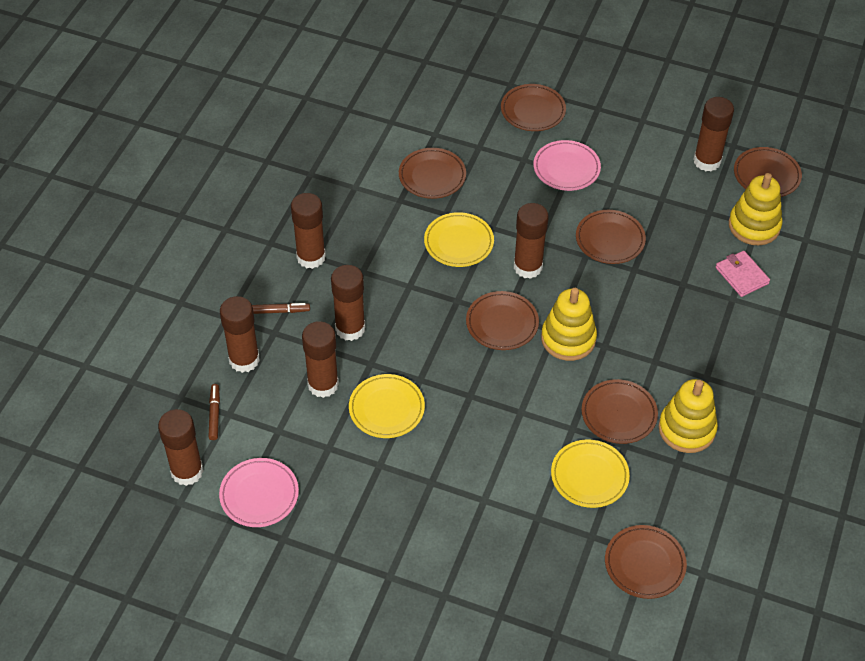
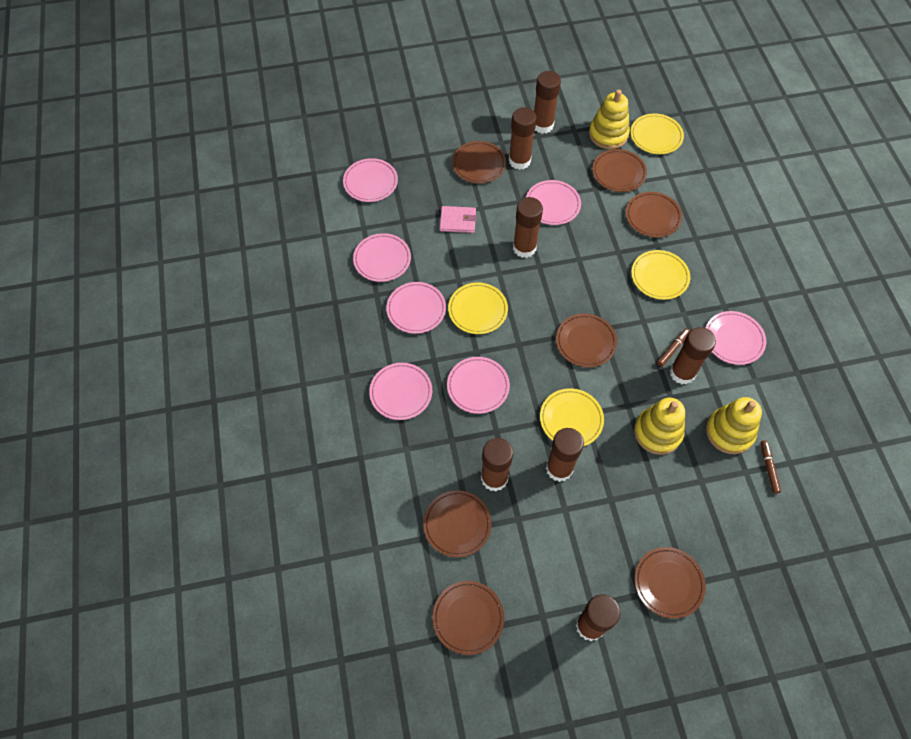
pink plate: 2 -> 7
yellow plate: 3 -> 4

